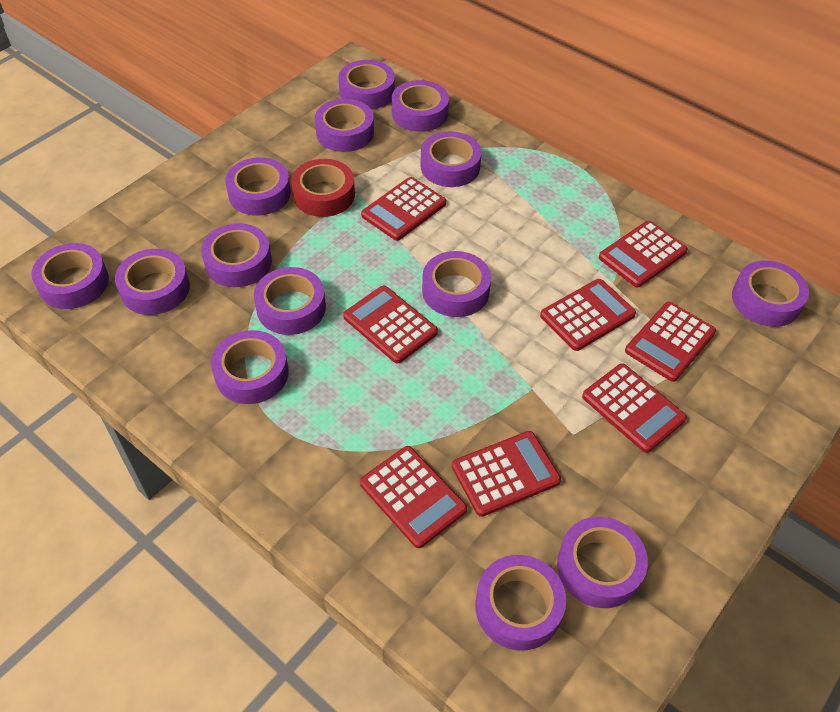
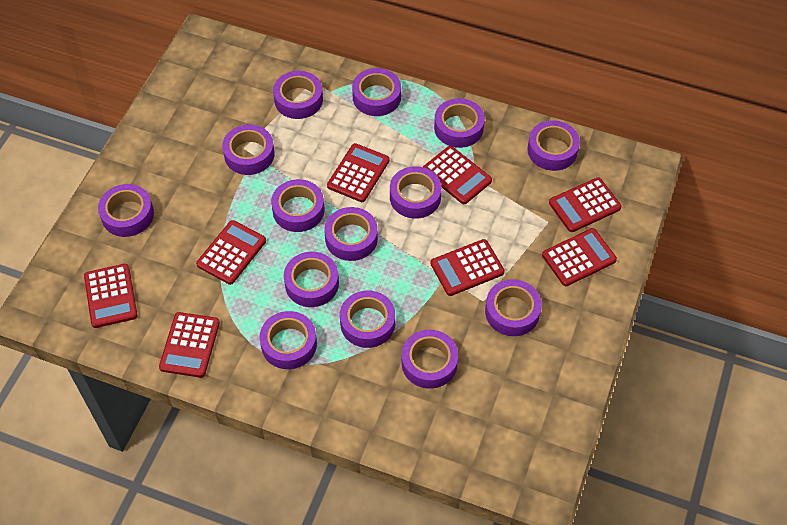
red tape: 1 -> 0

